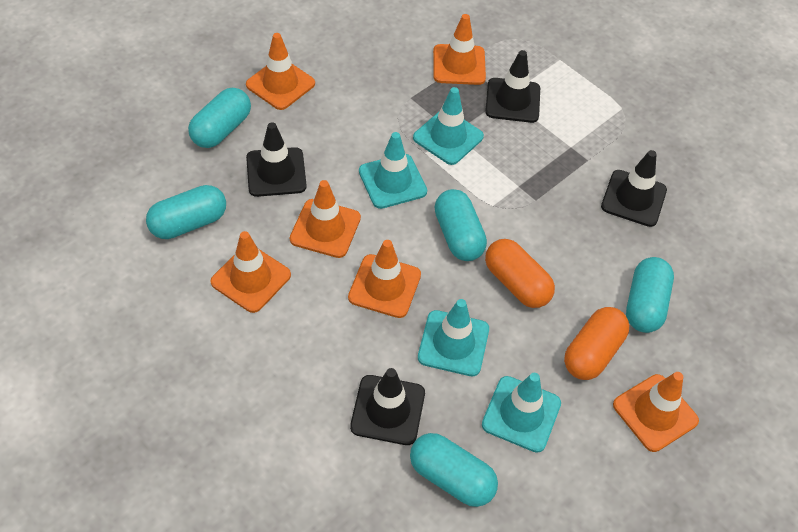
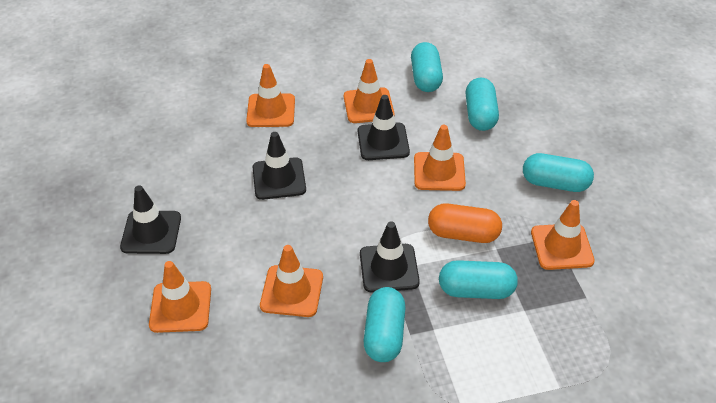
orange capsule: 2 -> 1
turquoise traffic cone: 4 -> 0

